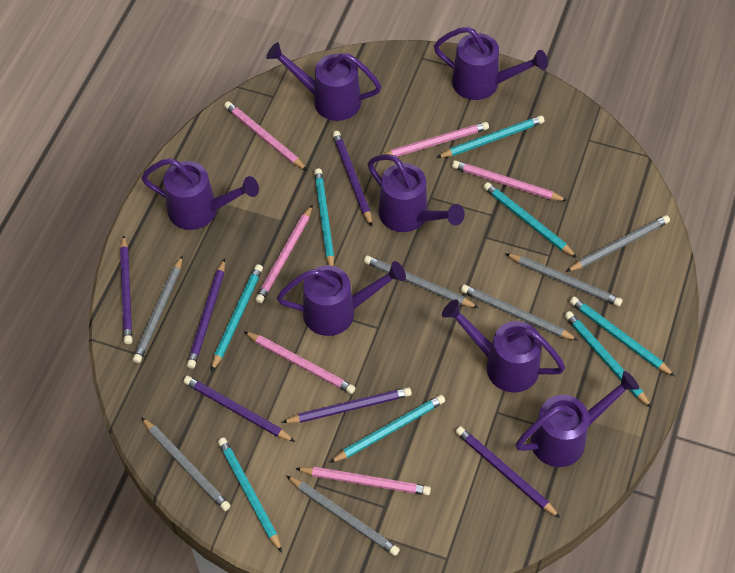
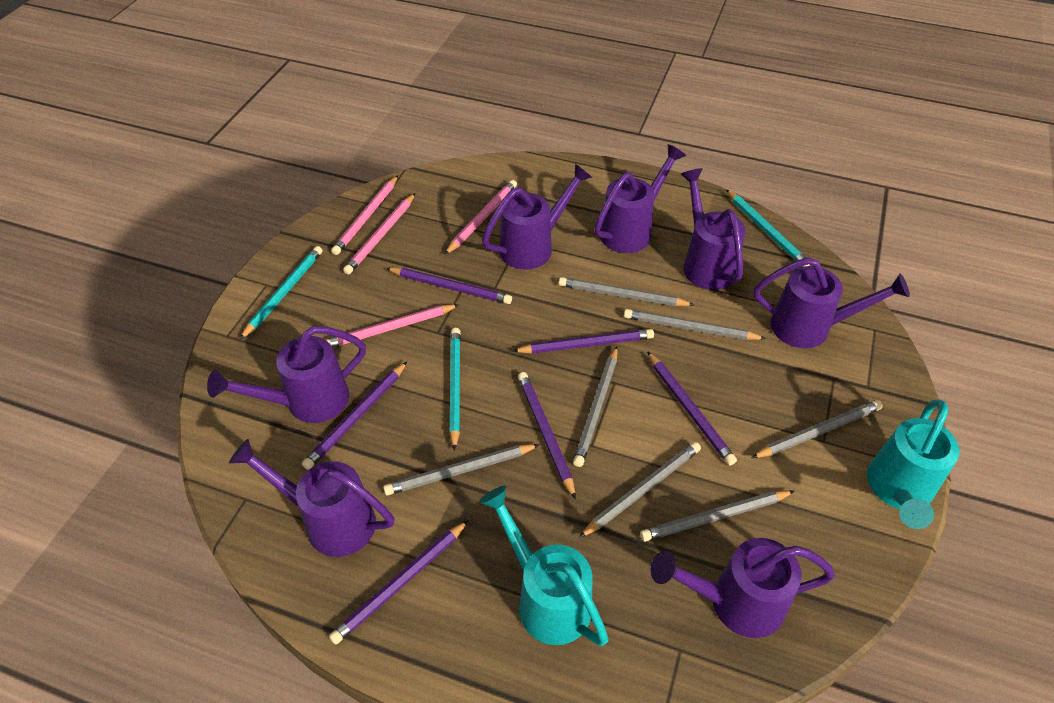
pink pencil: 6 -> 4
turquoise pencil: 8 -> 3
turquoise watering can: 0 -> 2

